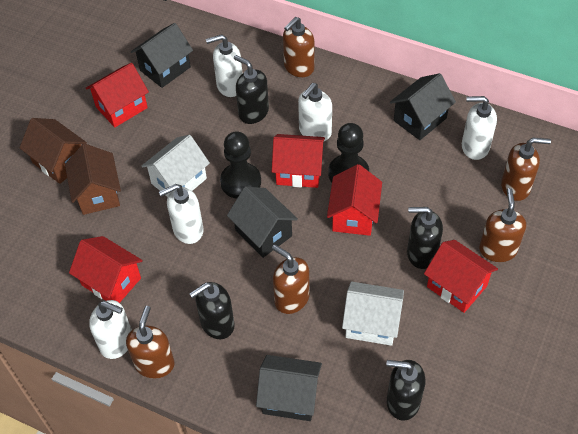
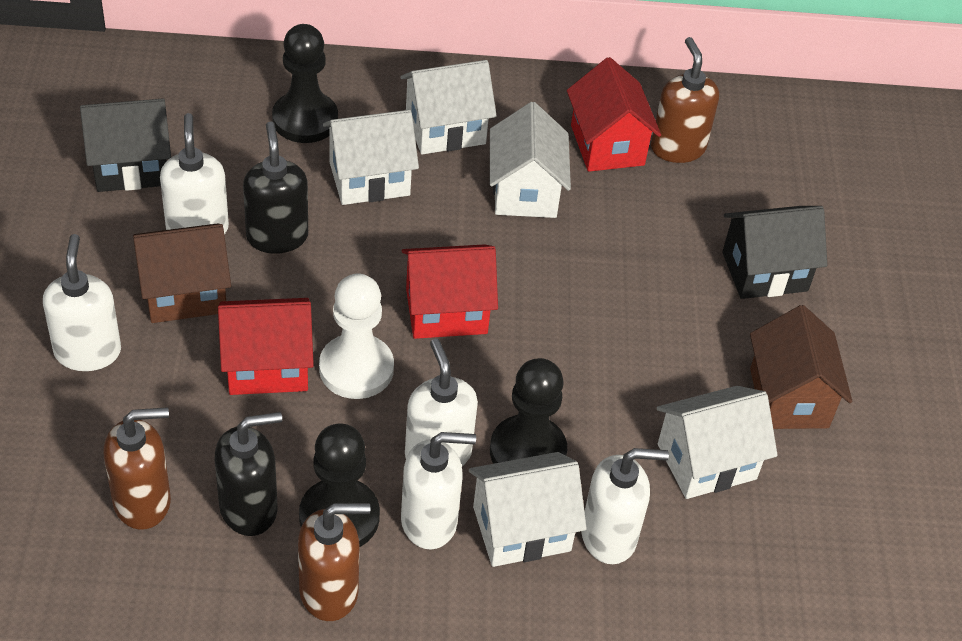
black house: 4 -> 2
black pawn: 2 -> 3
black soap dispenser: 4 -> 2
brown soap dispenser: 5 -> 3
red house: 5 -> 3
white house: 2 -> 5
white pawn: 0 -> 1

